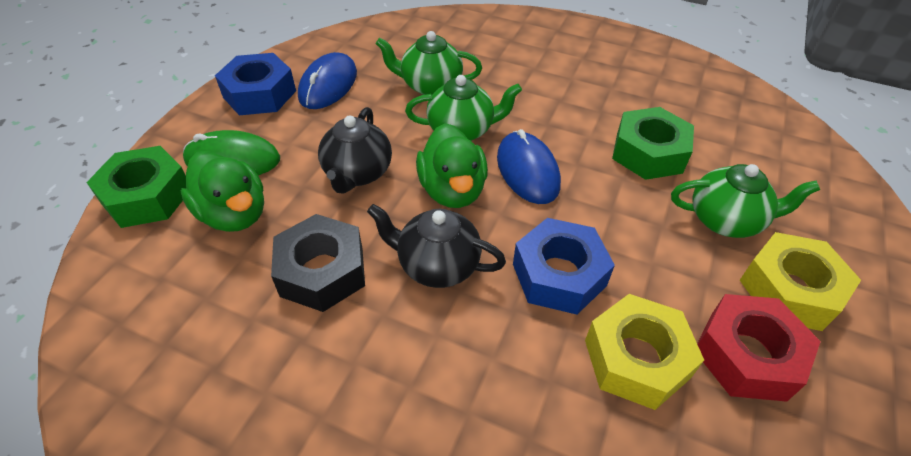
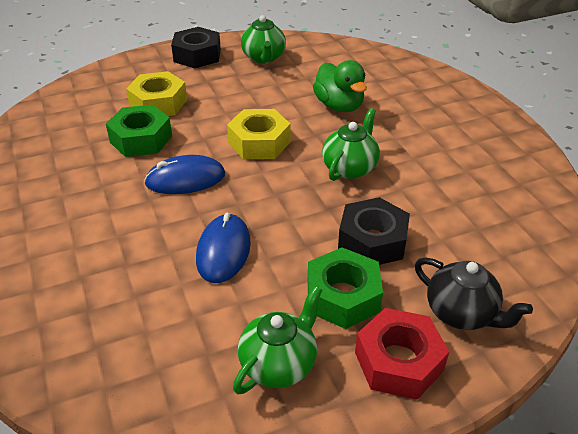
black nut: 1 -> 2
black teapot: 2 -> 1
blue nut: 2 -> 0
green duck: 2 -> 1
green mouse: 1 -> 0

